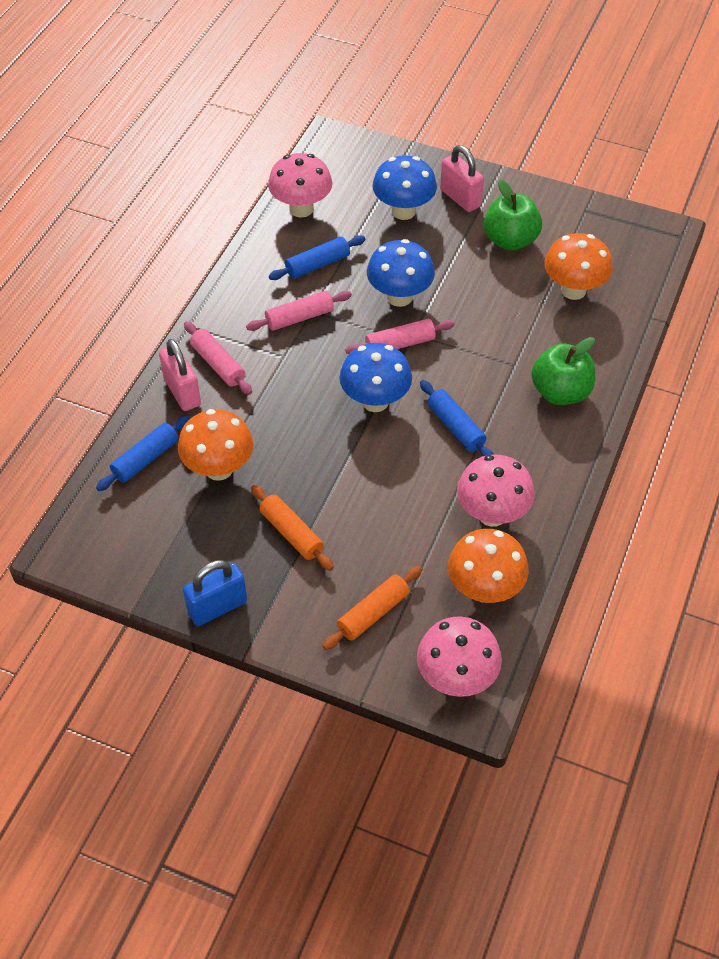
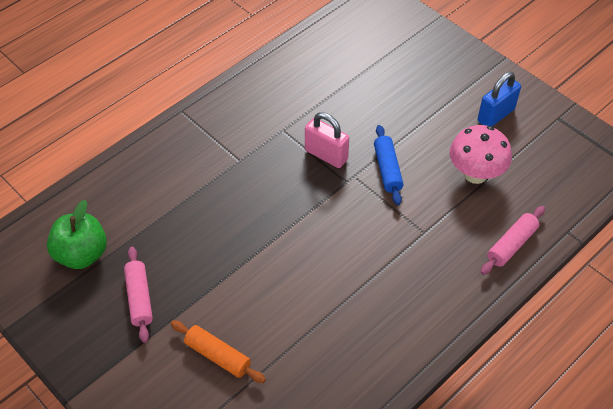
blue mushroom: 3 -> 0
blue rolling pin: 3 -> 1
green apple: 2 -> 1
orange mushroom: 3 -> 0
orange rolling pin: 2 -> 1
pink mushroom: 3 -> 1
pink padlock: 2 -> 1
pink rolling pin: 3 -> 2

